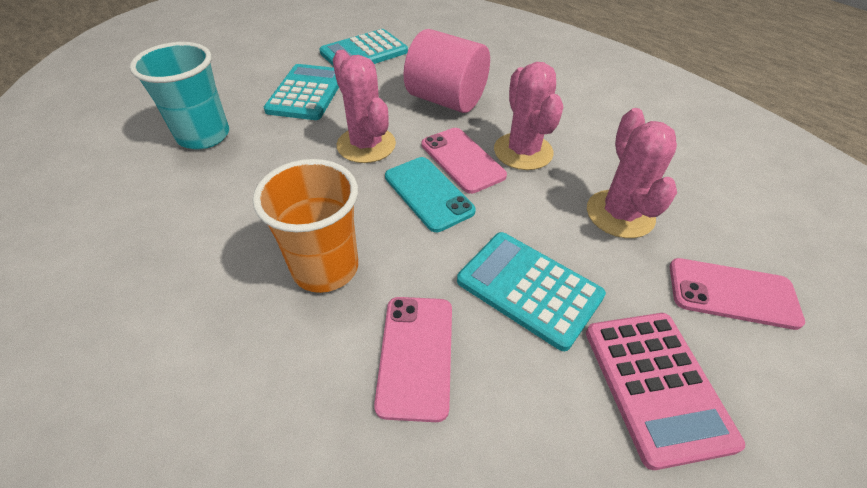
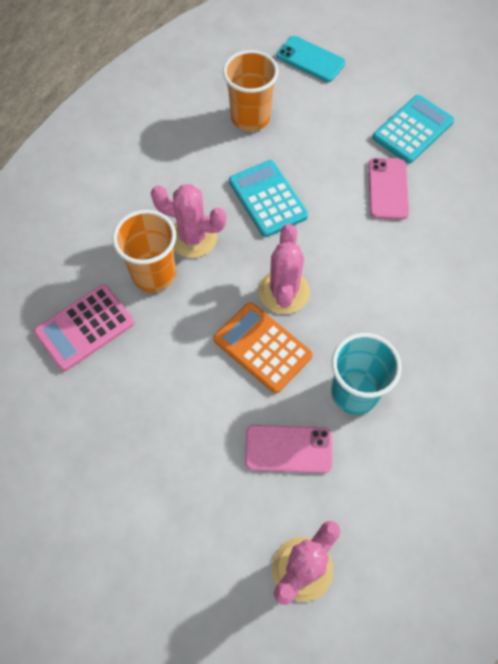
orange calculator: 0 -> 1
orange cup: 1 -> 2
pink cylinder: 1 -> 0
pink phone: 3 -> 2
turquoise calculator: 3 -> 2

